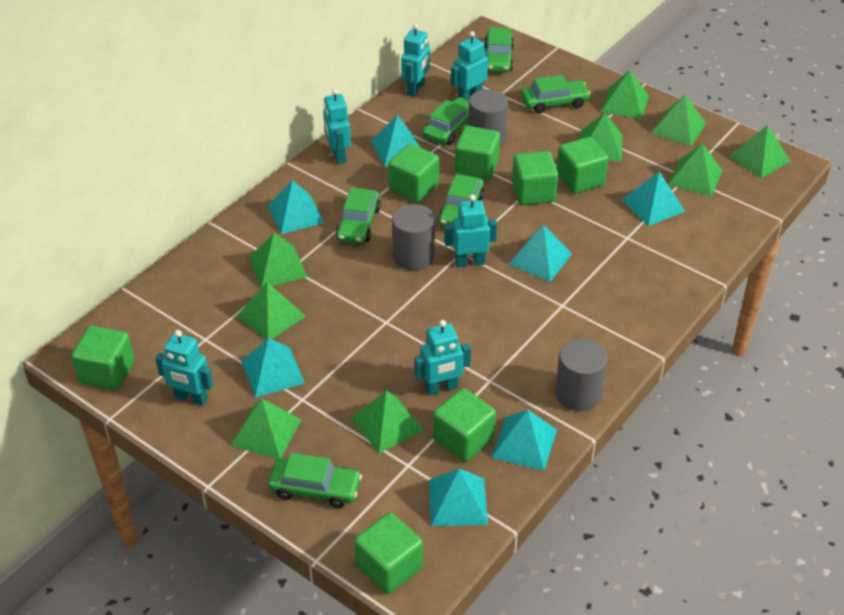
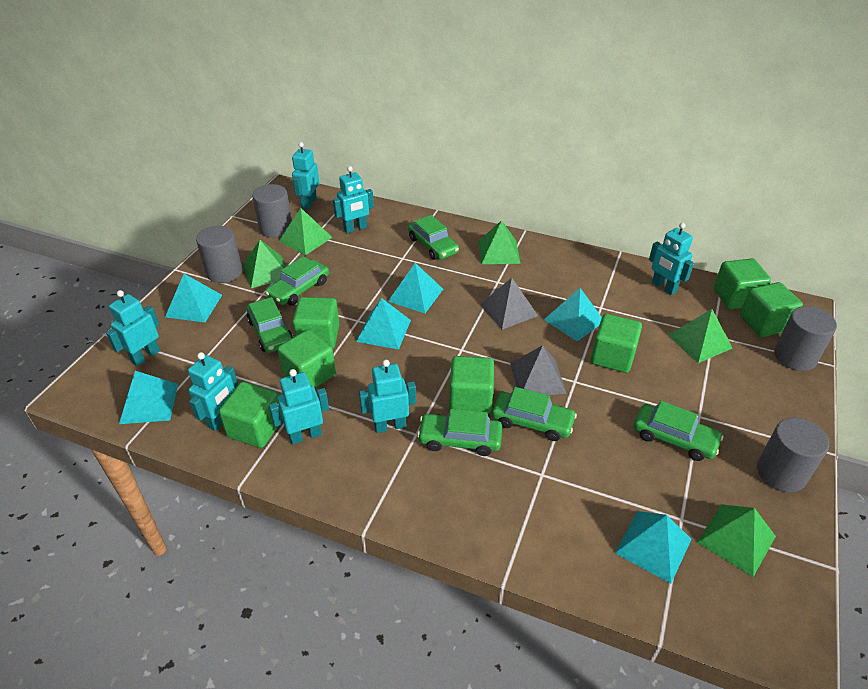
green pyramid: 9 -> 5
grey cylinder: 3 -> 4
grey pyramid: 0 -> 2
turquoise pyramid: 7 -> 6
turquoise robot: 6 -> 7

